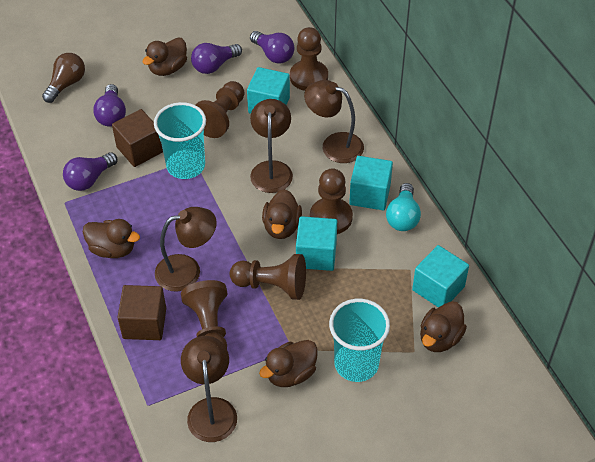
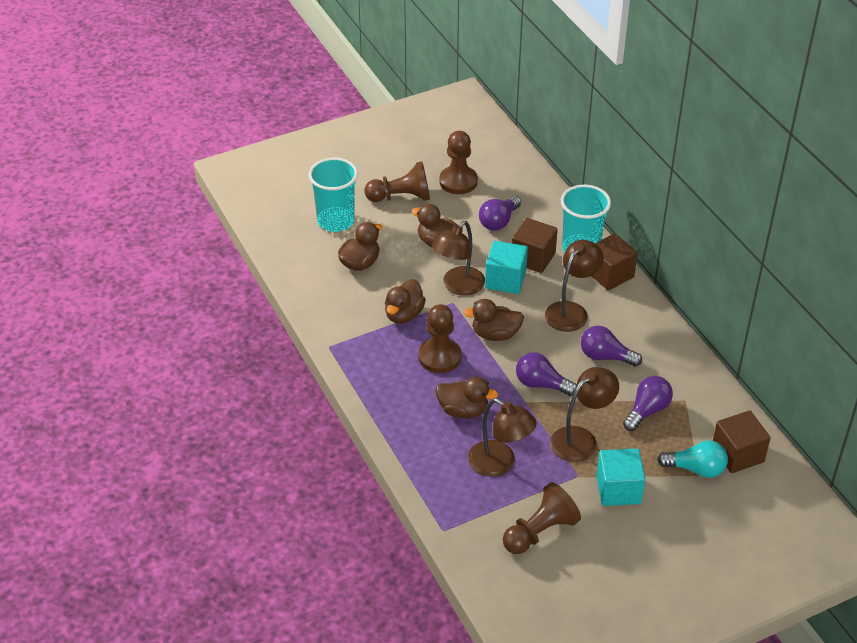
brown cube: 2 -> 3
brown light bulb: 1 -> 0
brown pawn: 5 -> 4
turquoise cube: 4 -> 2

